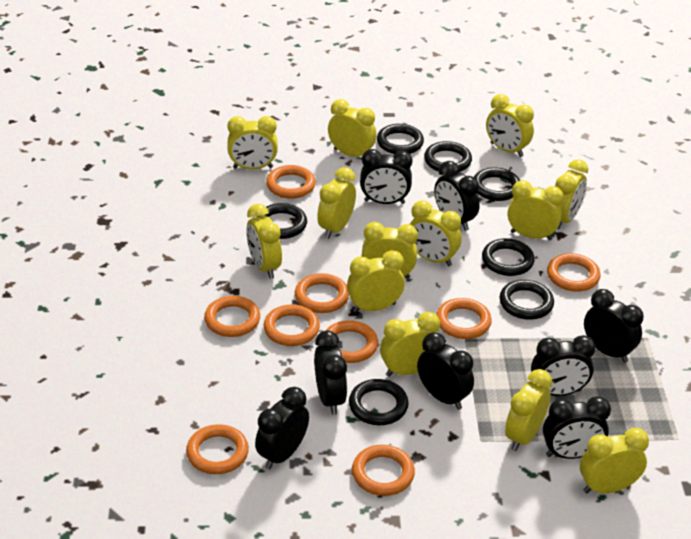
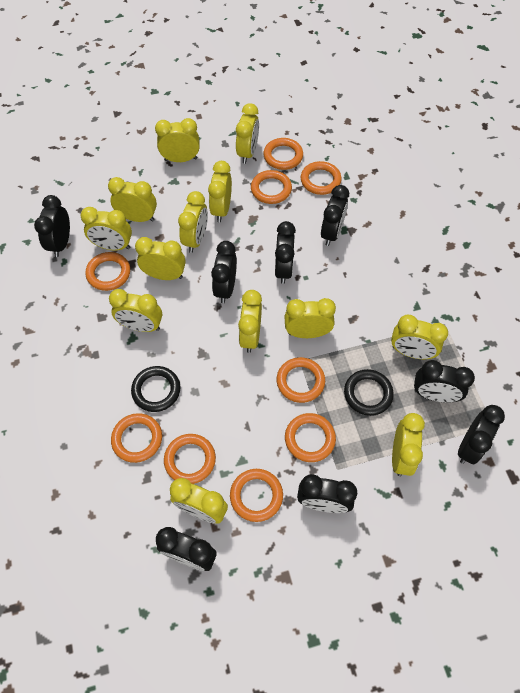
black ring: 7 -> 2

